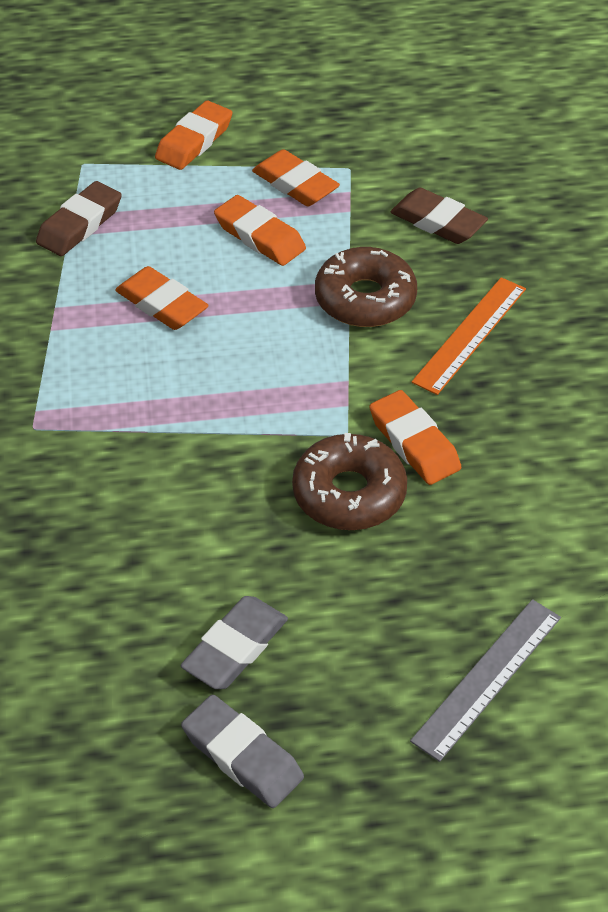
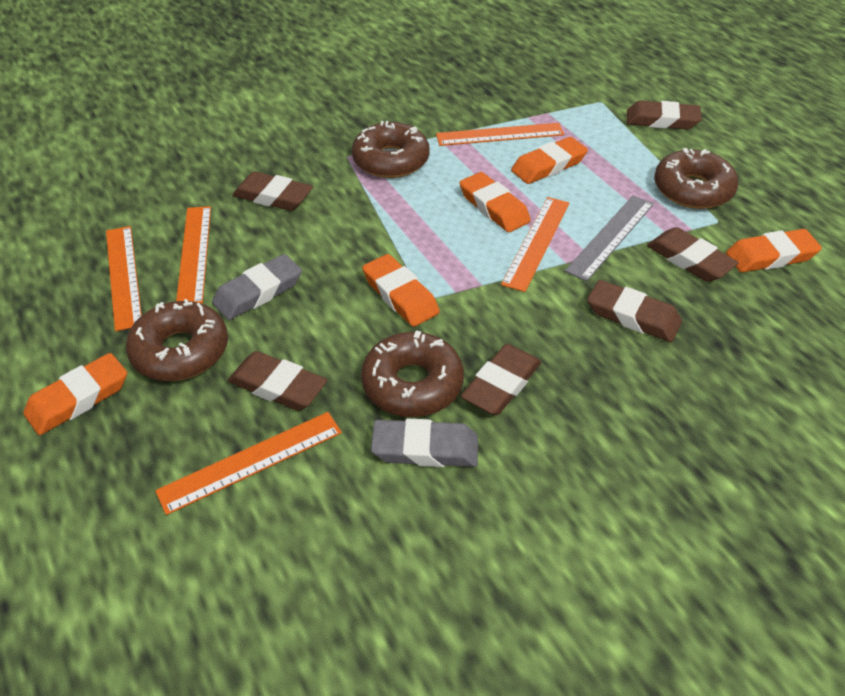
brown donut: 2 -> 4
brown eraser: 2 -> 6
orange ruler: 1 -> 5

